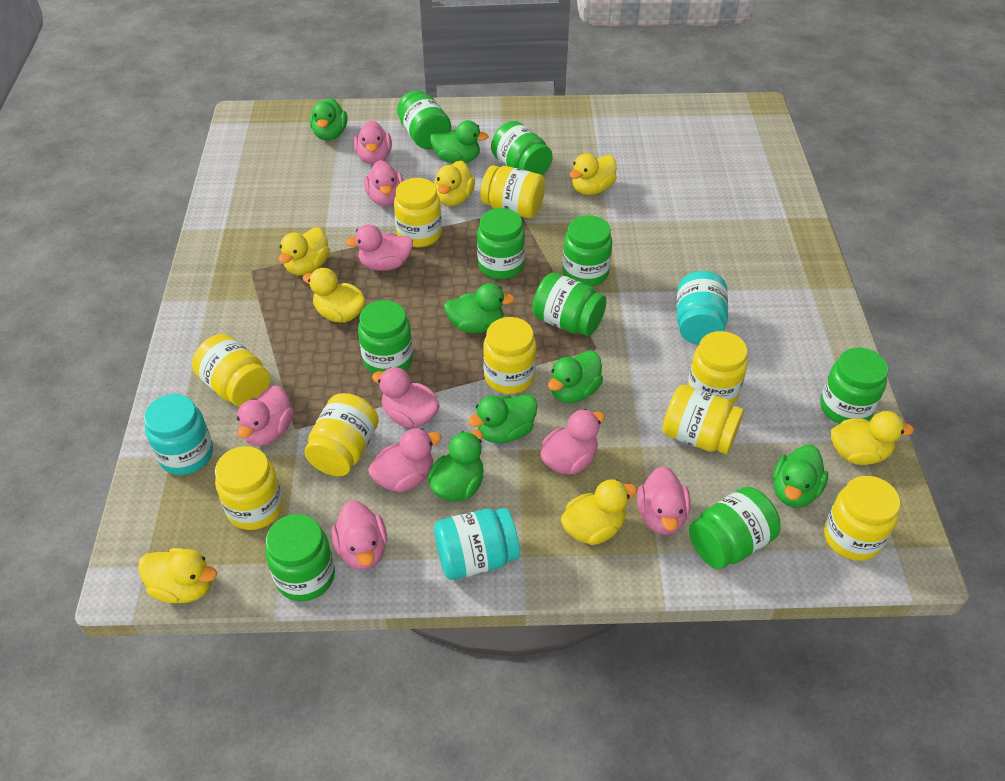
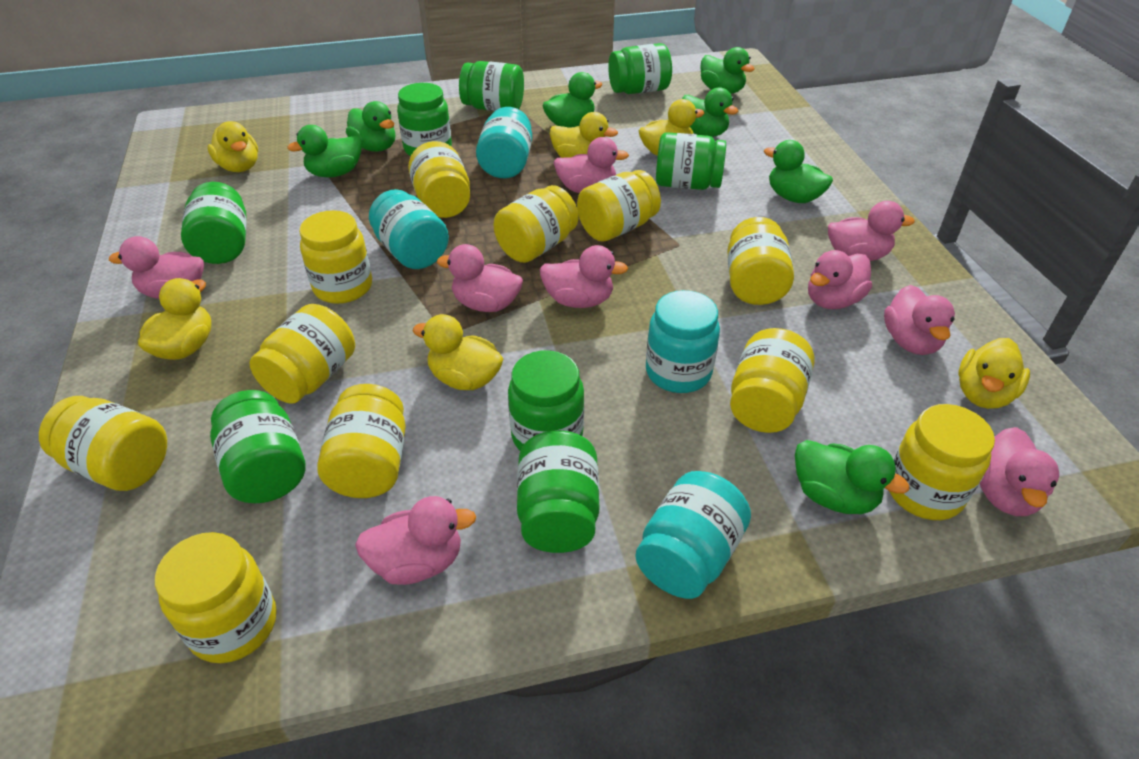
green jar: 9 -> 8
turquoise jar: 3 -> 4
yellow duck: 7 -> 6
yellow jar: 9 -> 11

